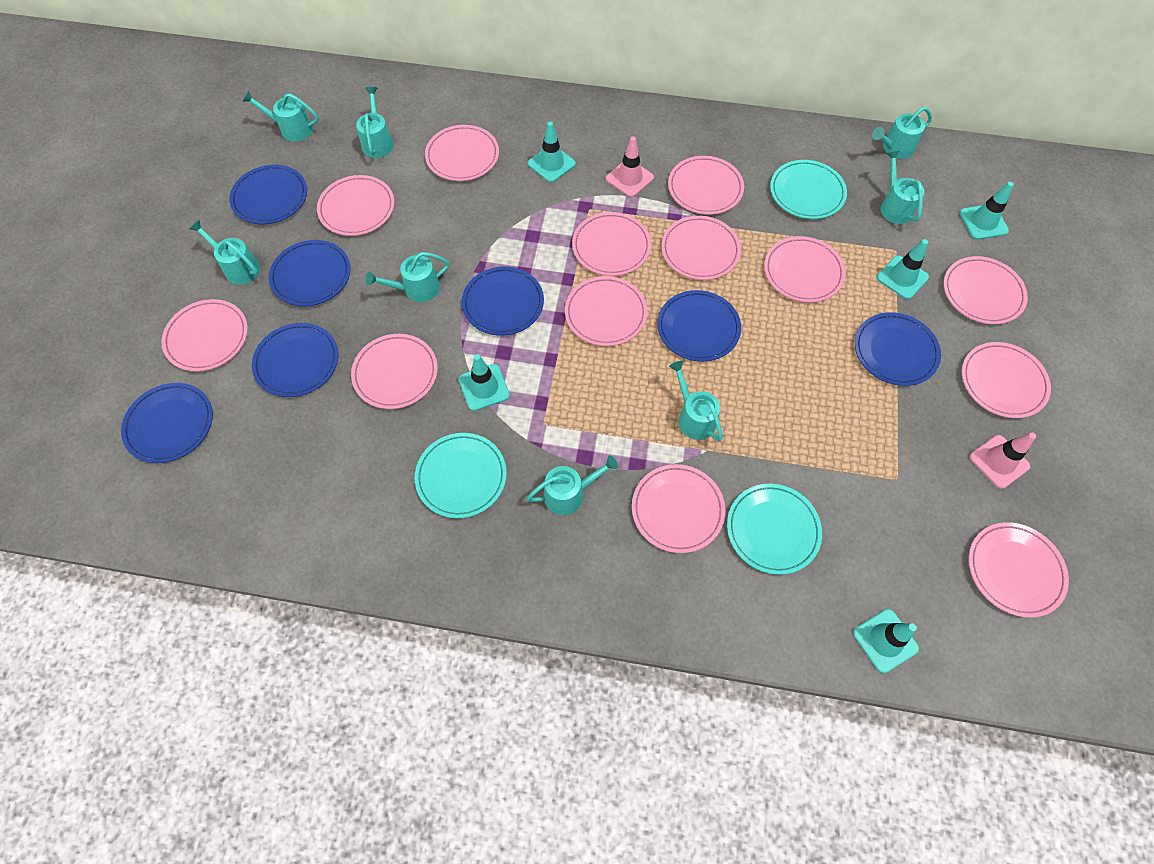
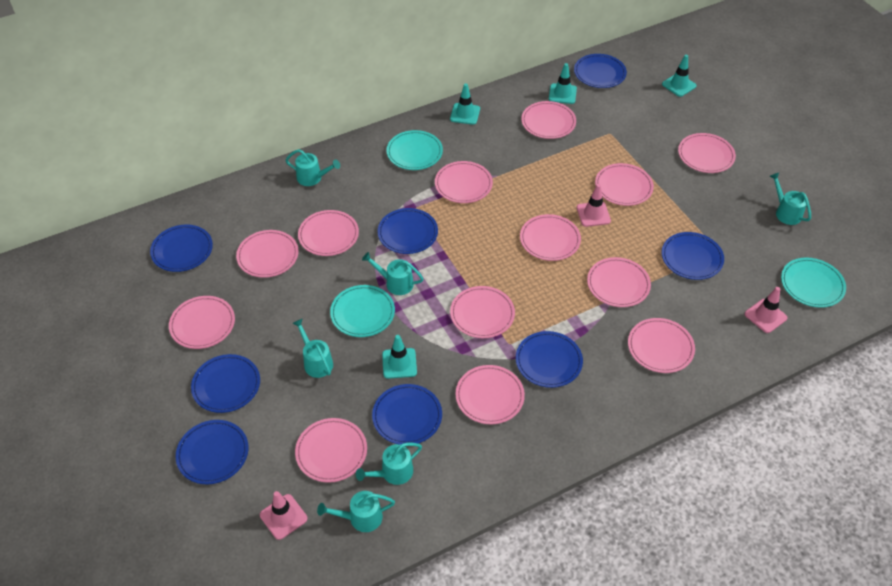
blue plate: 7 -> 8
pink traffic cone: 2 -> 3
turquoise traffic cone: 5 -> 4
turquoise watering can: 8 -> 6

